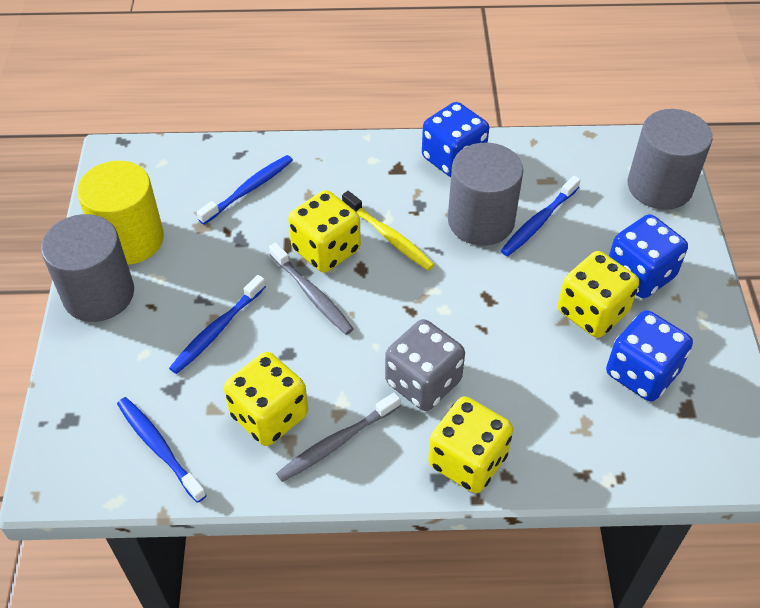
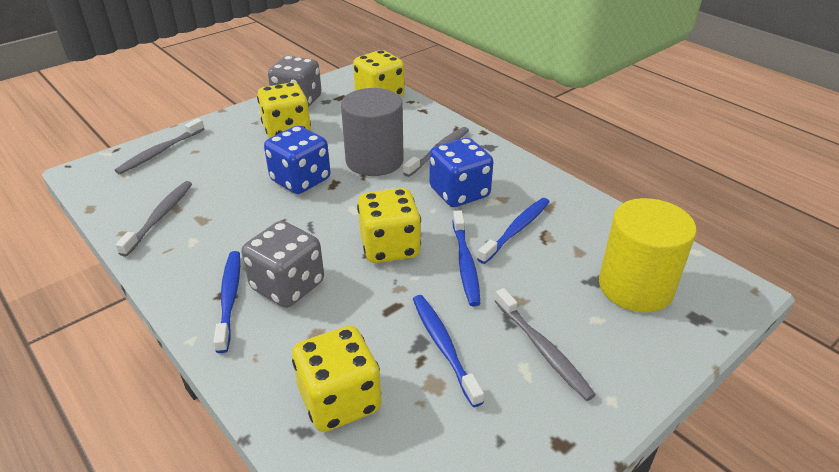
blue dice: 3 -> 2
grey cylinder: 3 -> 1
grey dice: 1 -> 2
grey toothbrush: 2 -> 4
yellow toothbrush: 1 -> 0

